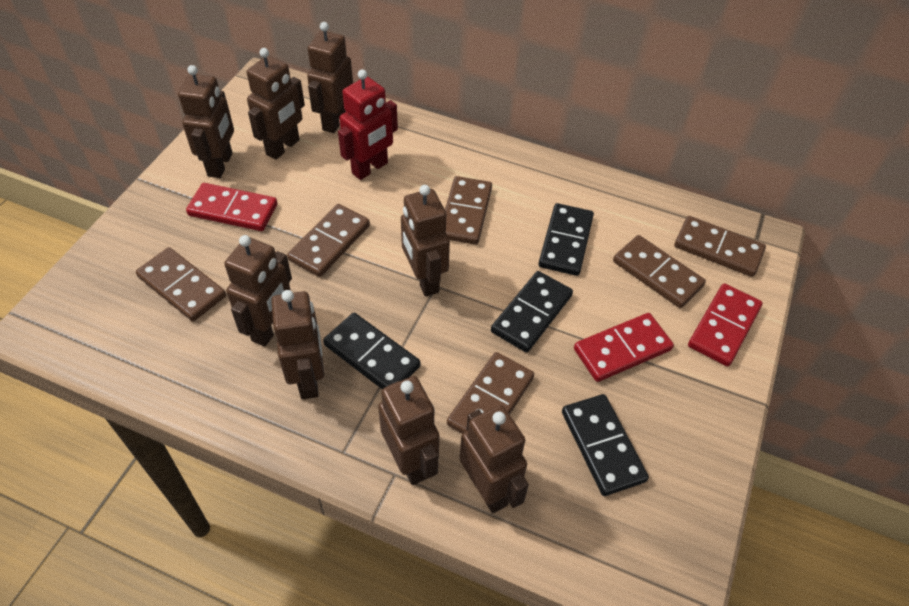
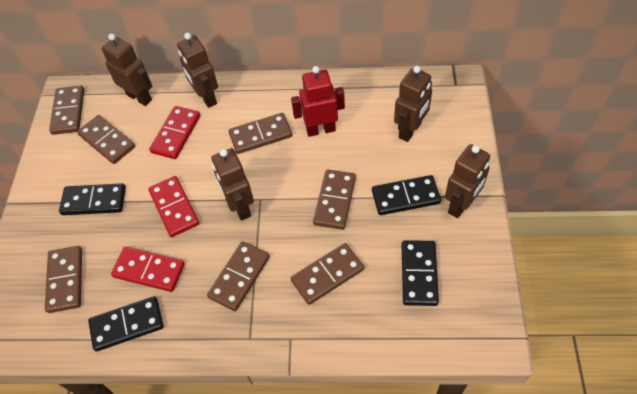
brown domino: 6 -> 7
brown robot: 8 -> 5

